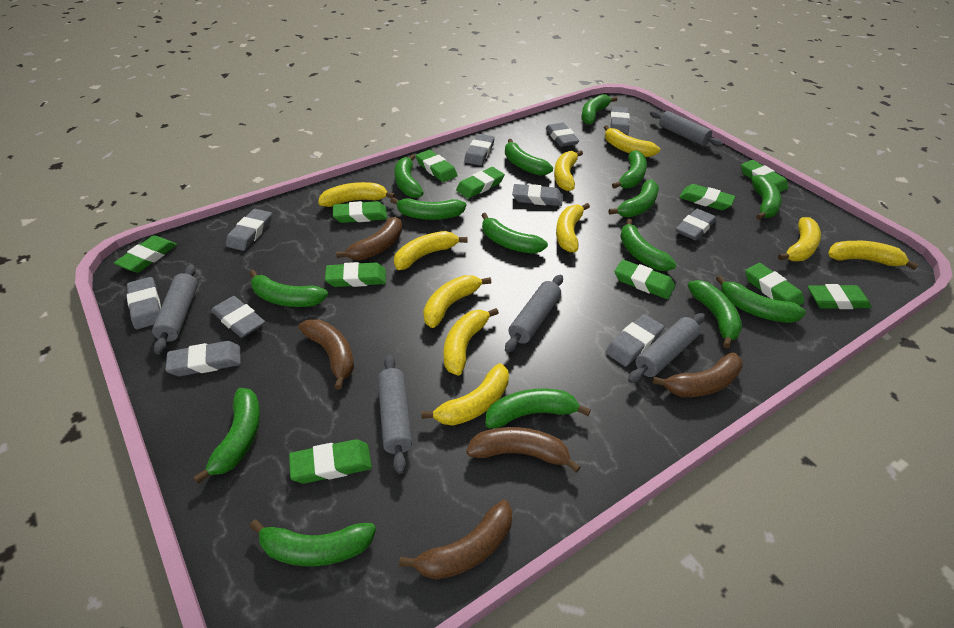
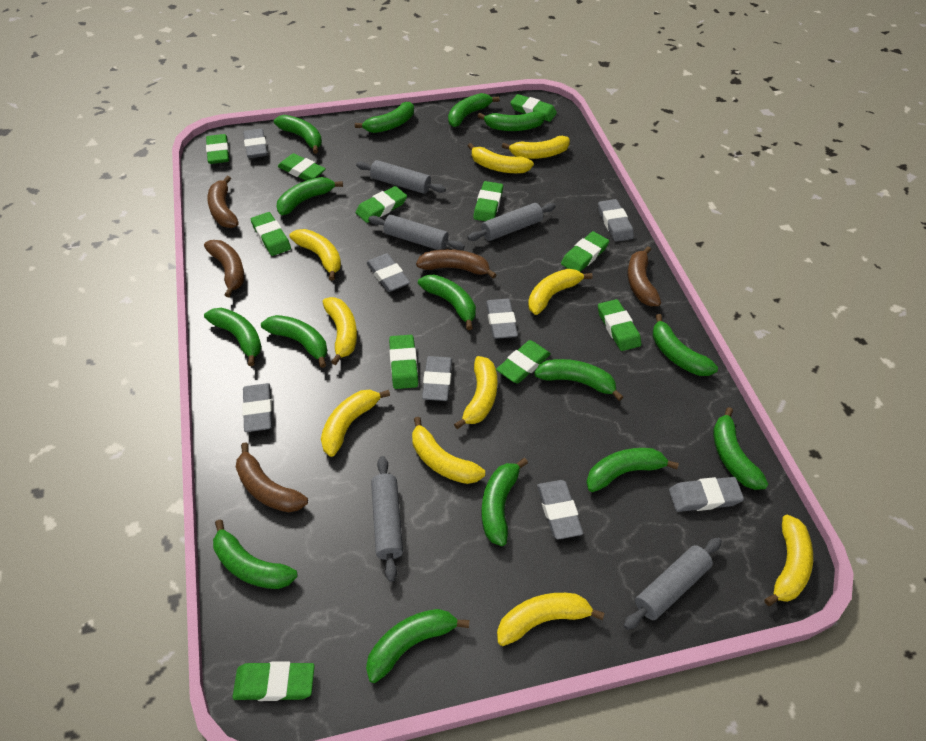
grey eraser: 10 -> 8

